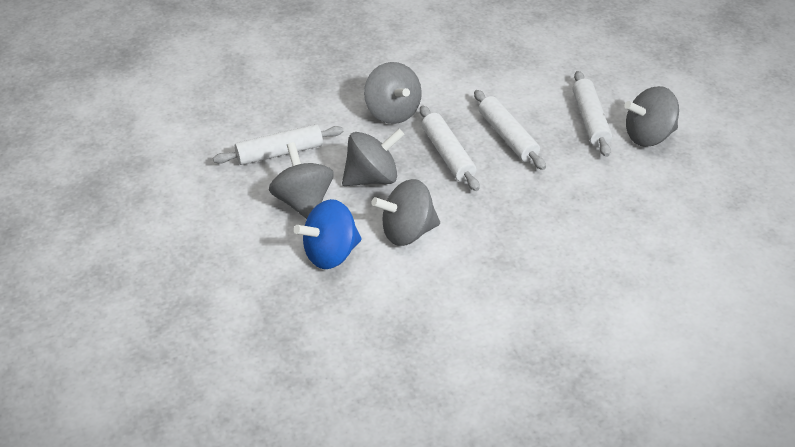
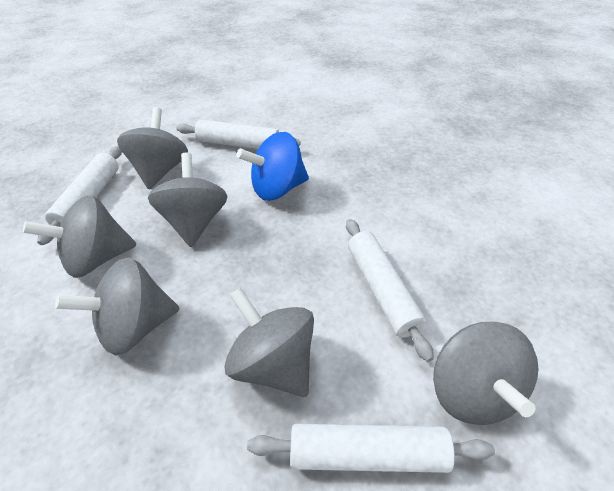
grey spinning top: 5 -> 6

